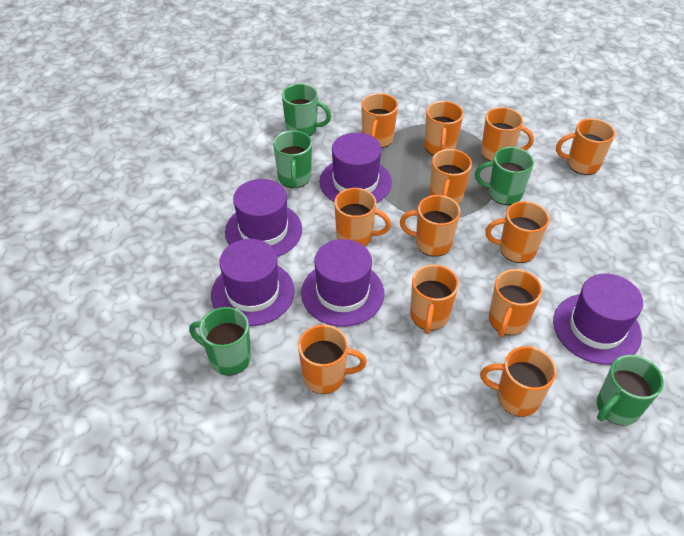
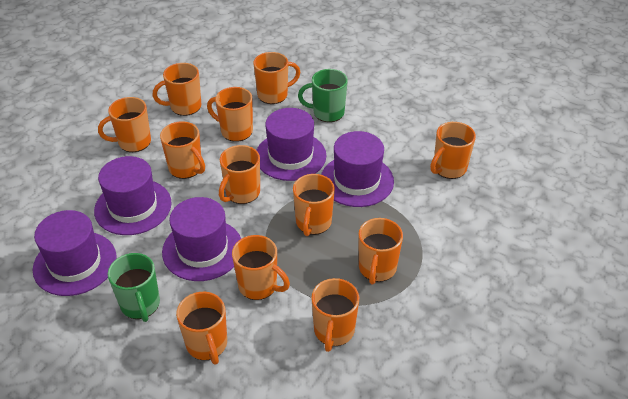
green mug: 5 -> 2

